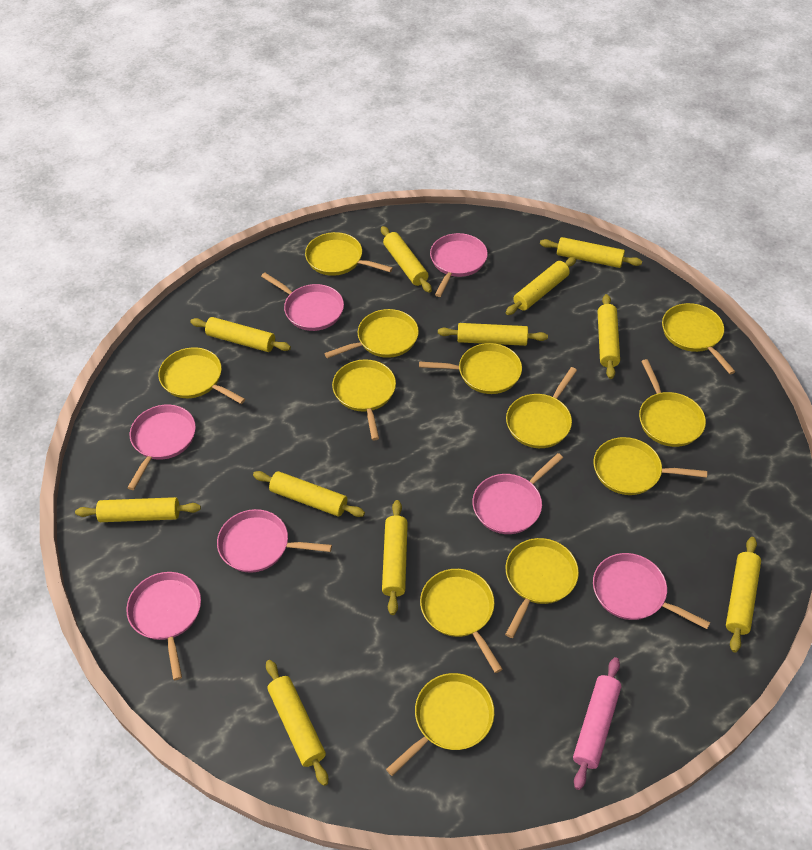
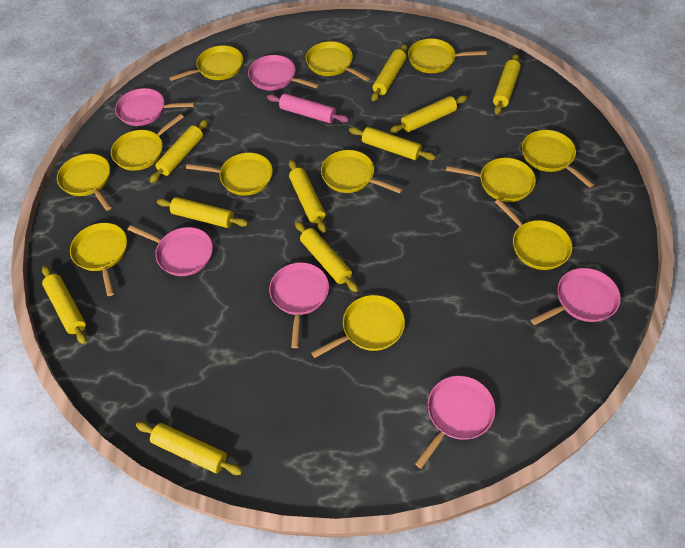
pink pan: 7 -> 6
yellow rolling pin: 11 -> 10

